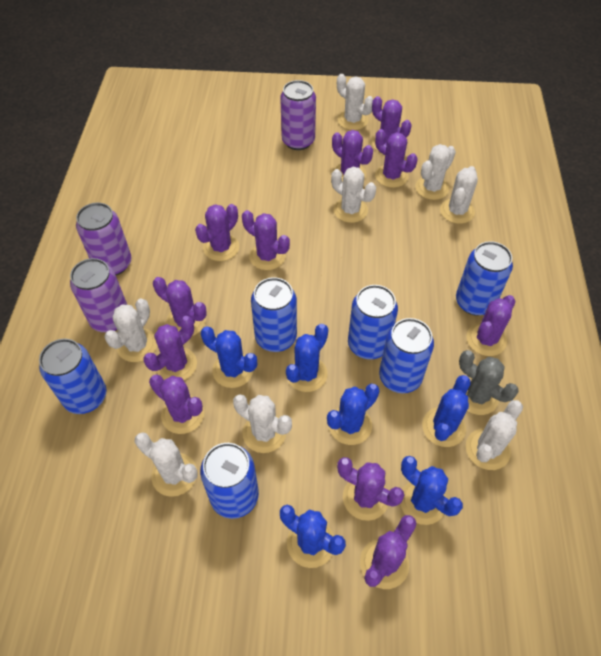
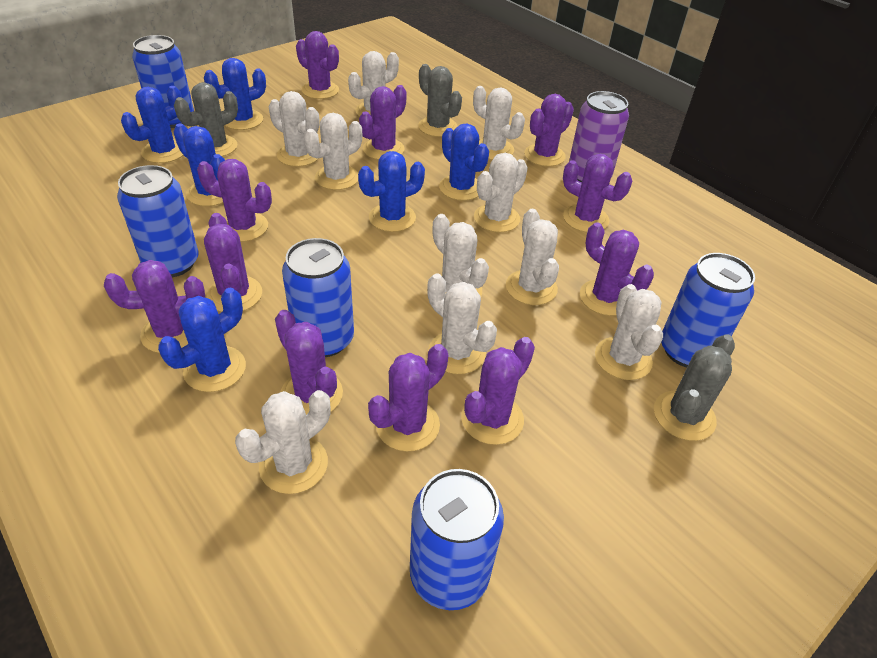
blue can: 6 -> 5
grey cactus: 1 -> 3
purple can: 3 -> 1
white cactus: 8 -> 10

